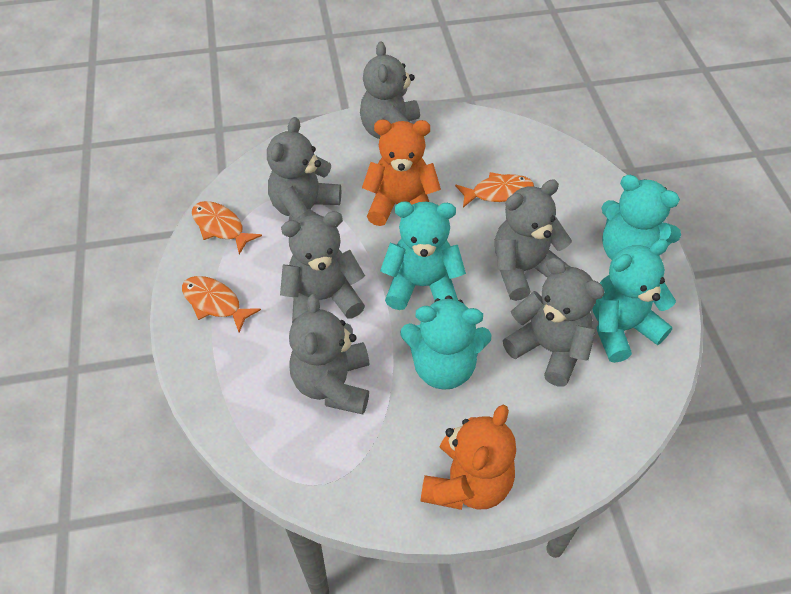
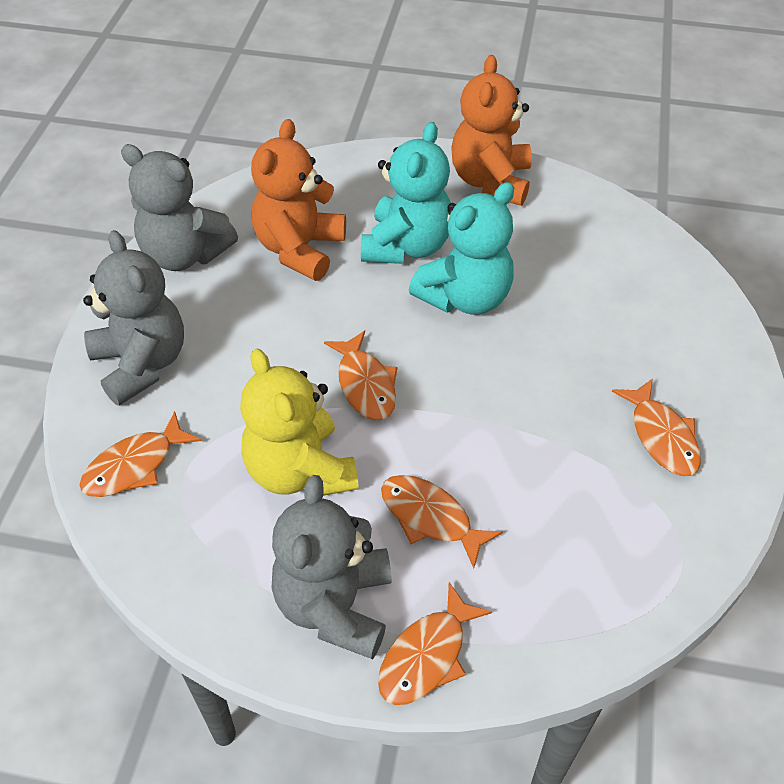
grey teddy bear: 6 -> 3
orange fish: 3 -> 5
turquoise teddy bear: 4 -> 2
yellow teddy bear: 0 -> 1

